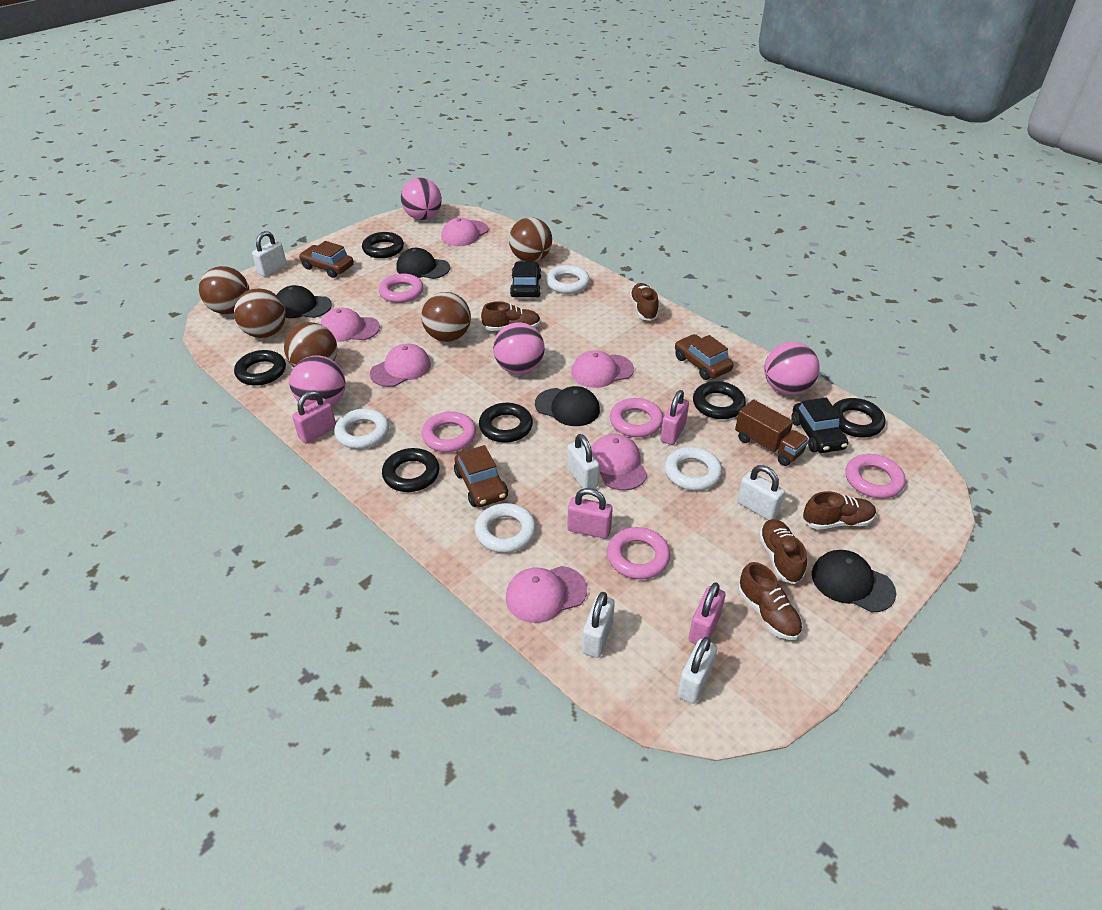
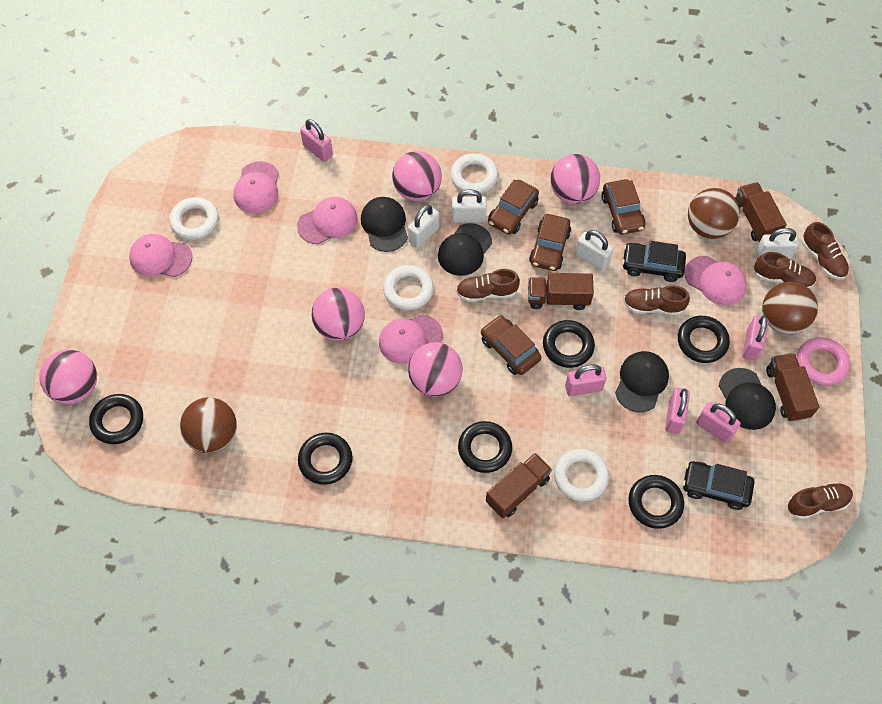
brown ball: 5 -> 3
brown car: 3 -> 4
brown truck: 1 -> 4
pink ball: 4 -> 5
pink cap: 6 -> 5
pink padlock: 4 -> 5
pink ring: 5 -> 1
white padlock: 5 -> 4

